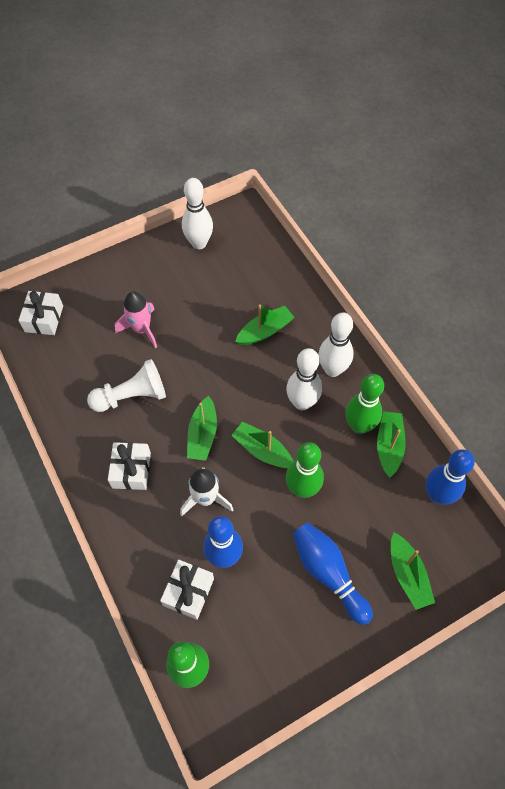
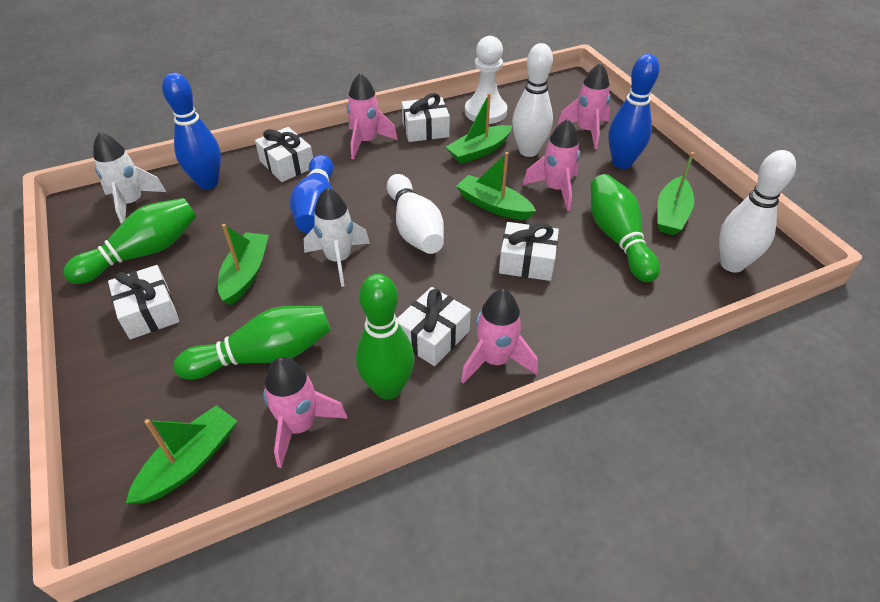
green bowling pin: 3 -> 4
pink rocket: 1 -> 5
white gift: 3 -> 5
white rocket: 1 -> 2

